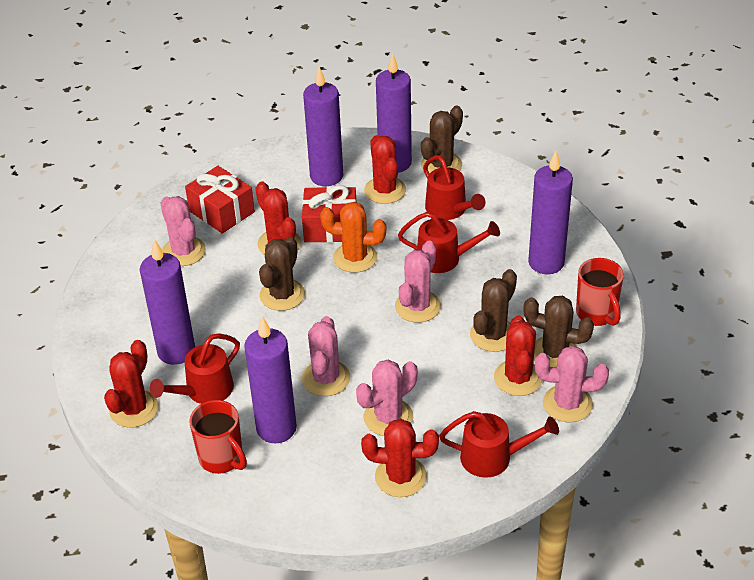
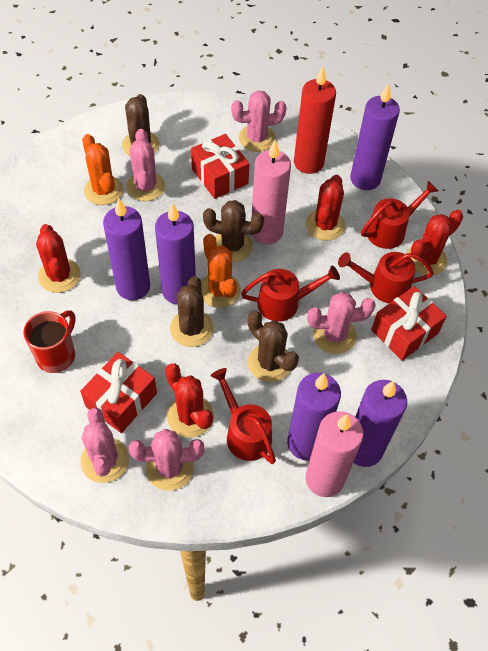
orange cactus: 1 -> 2
pink candle: 0 -> 2
red cactus: 5 -> 4
red candle: 0 -> 1
red gift: 2 -> 3
red mug: 2 -> 1

